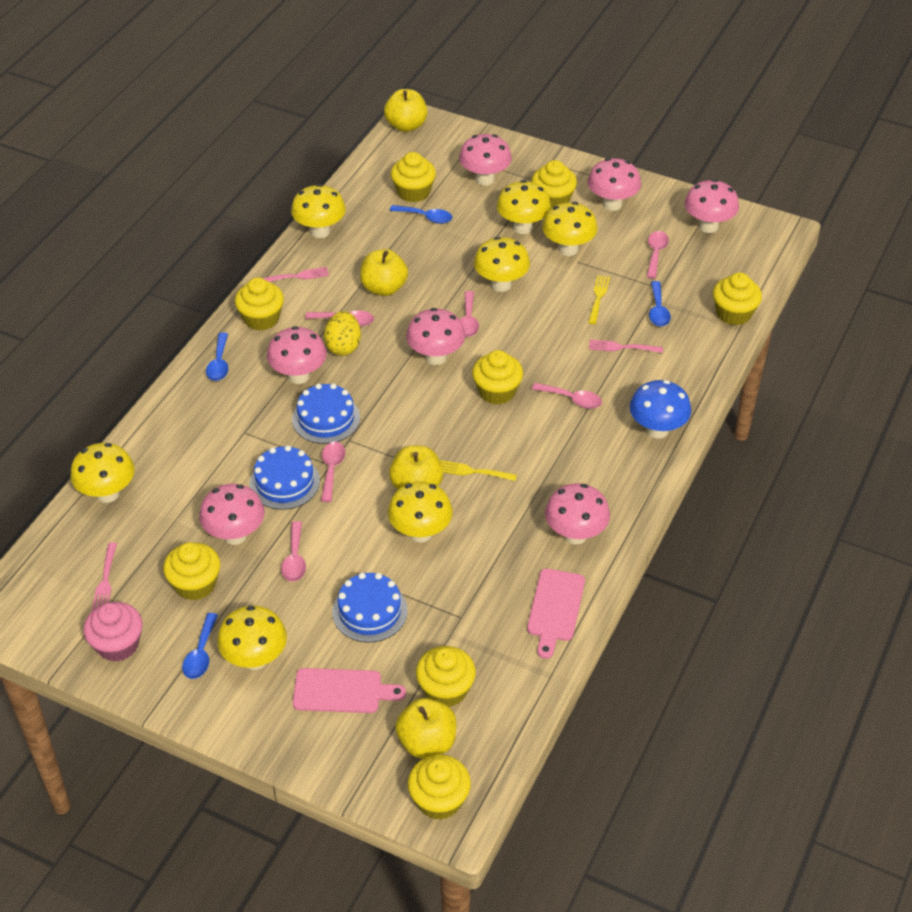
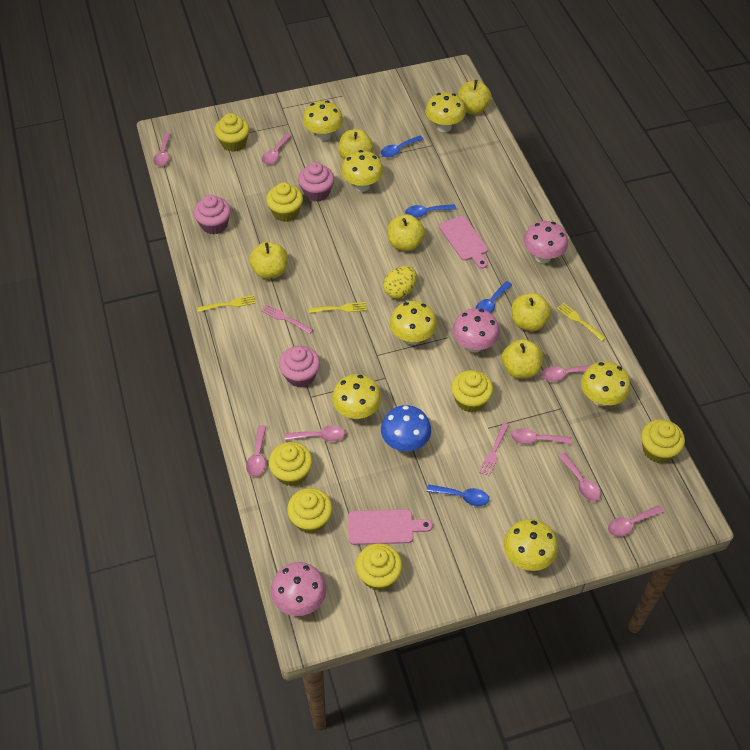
blue cake: 3 -> 0
pink cupcake: 1 -> 3
pink fork: 3 -> 2
pink mushroom: 7 -> 3
pink spoon: 6 -> 8
yellow apple: 4 -> 6
yellow cupcake: 8 -> 7
yellow fork: 2 -> 3

